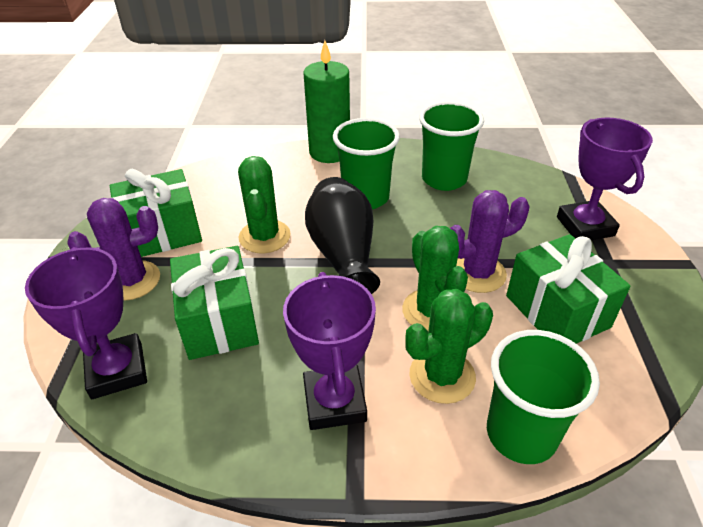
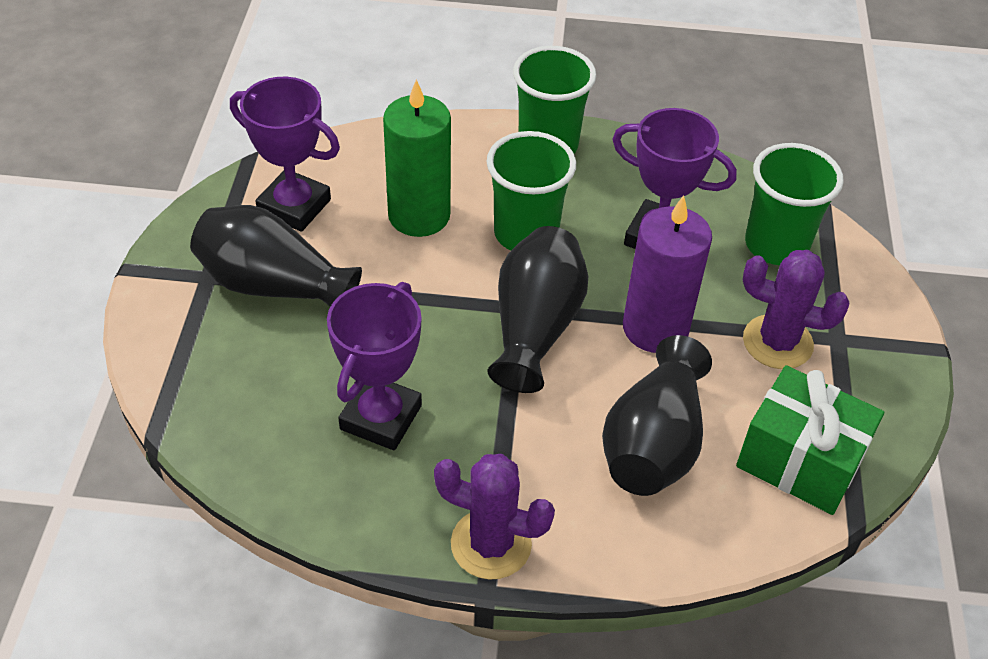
black vase: 1 -> 3
green cactus: 3 -> 0
green gift: 3 -> 1
purple candle: 0 -> 1

